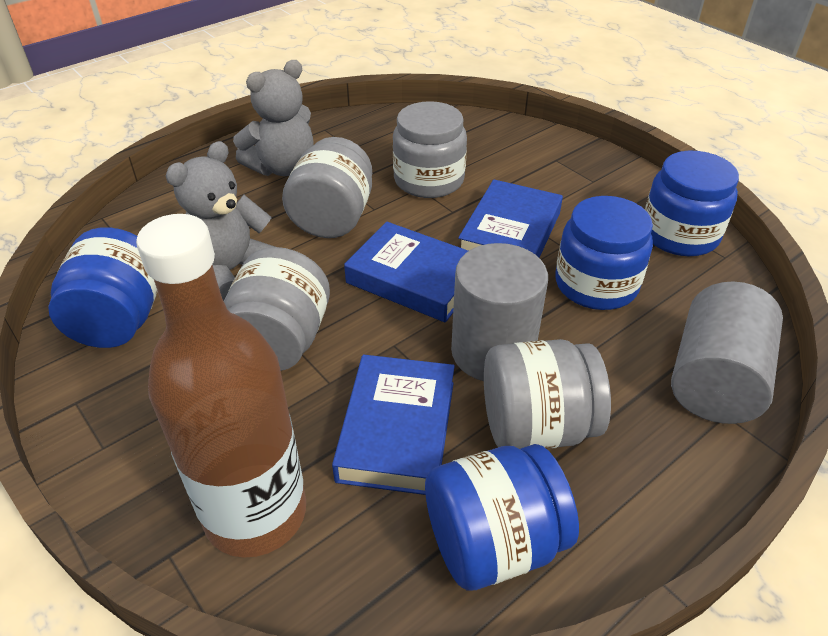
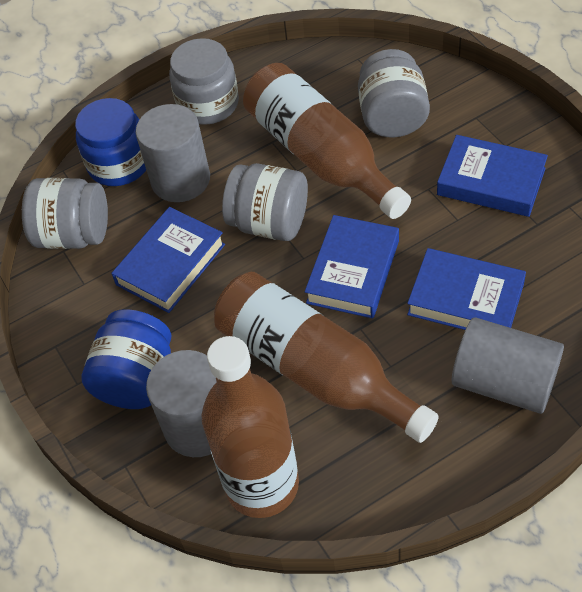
blue book: 3 -> 4
blue jar: 4 -> 2
brown bottle: 1 -> 3
grey cylinder: 2 -> 3
grey teddy bear: 2 -> 0

